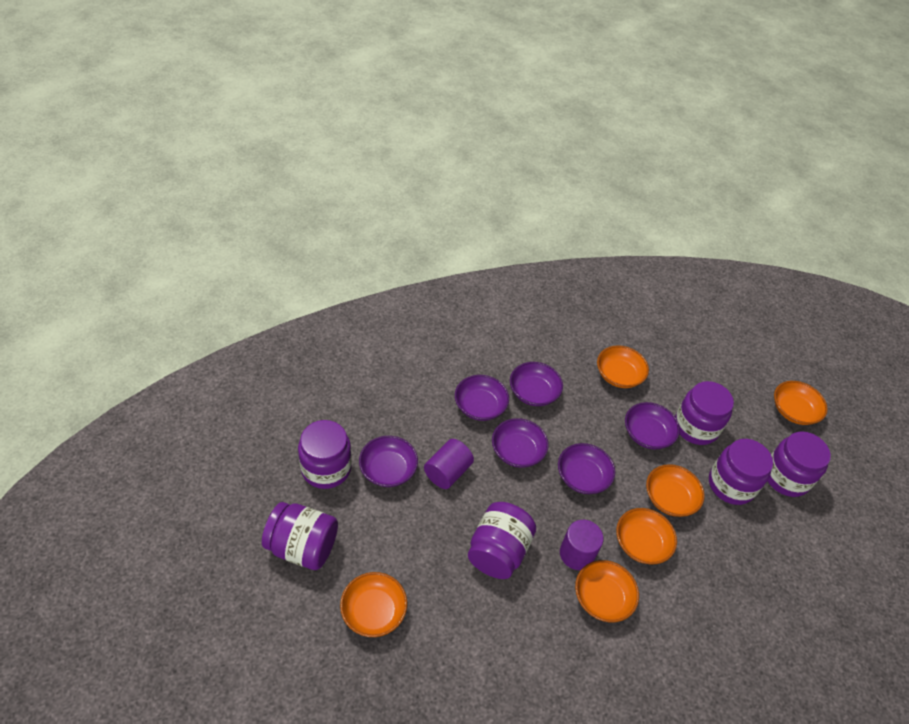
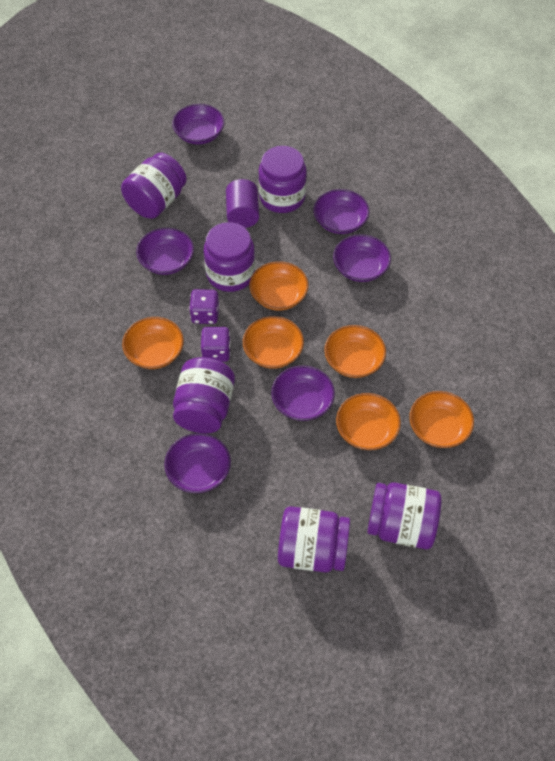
purple cylinder: 2 -> 1
purple dice: 0 -> 2

